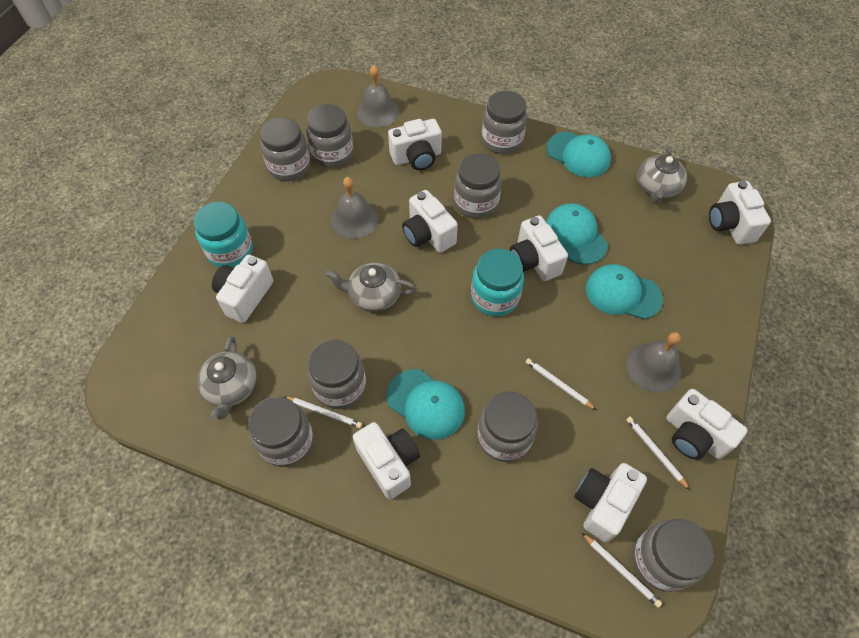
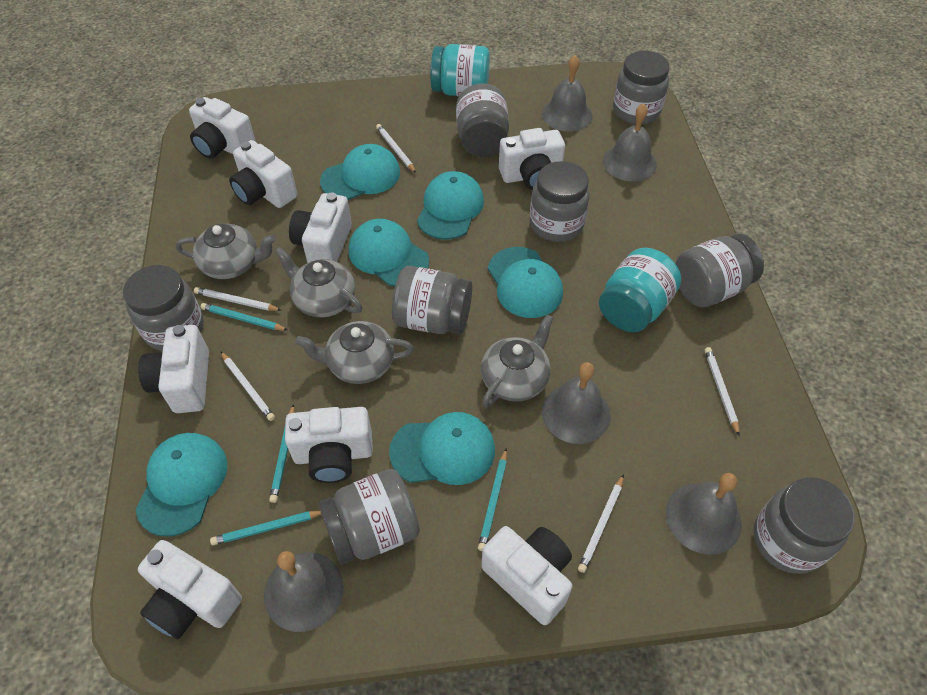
grey bell: 3 -> 5
grey teapot: 3 -> 4
turquoise cap: 4 -> 6
turquoise pencil: 0 -> 4
white pencil: 4 -> 5

